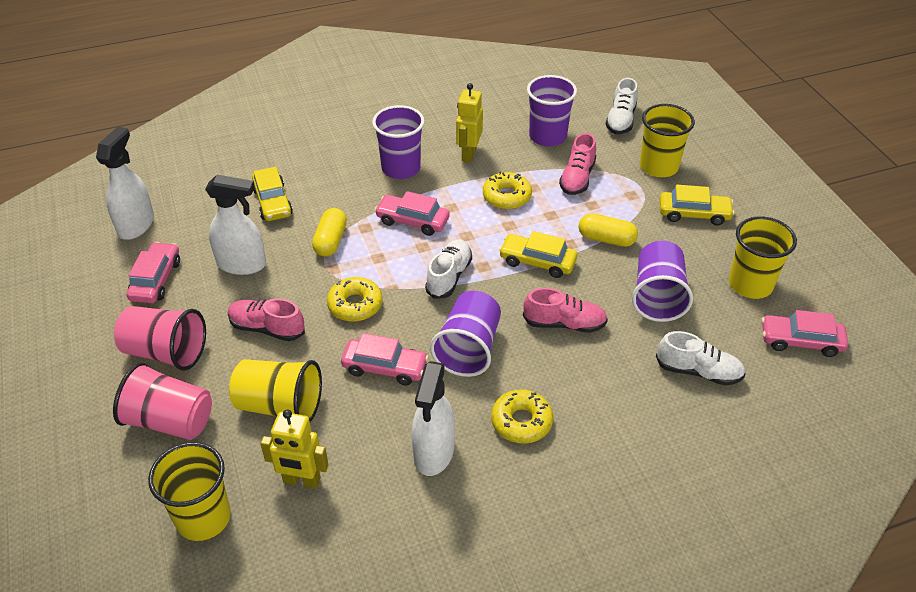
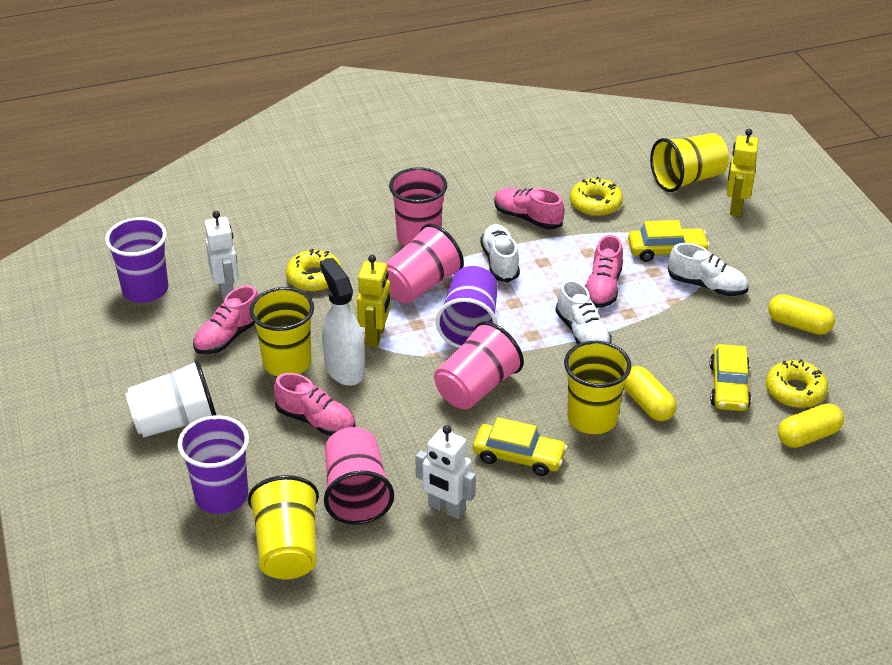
pink car: 4 -> 0
pink cup: 2 -> 4
pink shoe: 3 -> 4
purple cup: 4 -> 3
white cup: 0 -> 1
white robot: 0 -> 2
white spray bottle: 3 -> 1
yellow capsule: 2 -> 3

